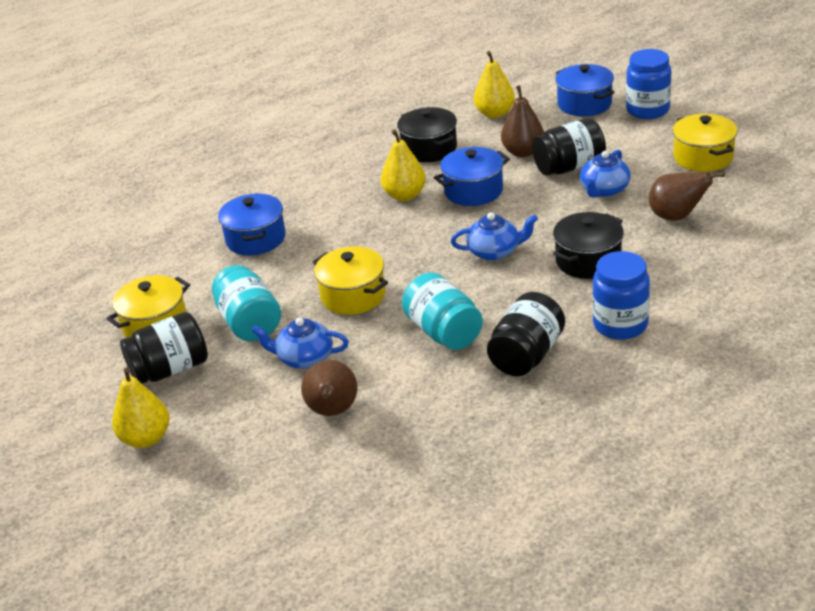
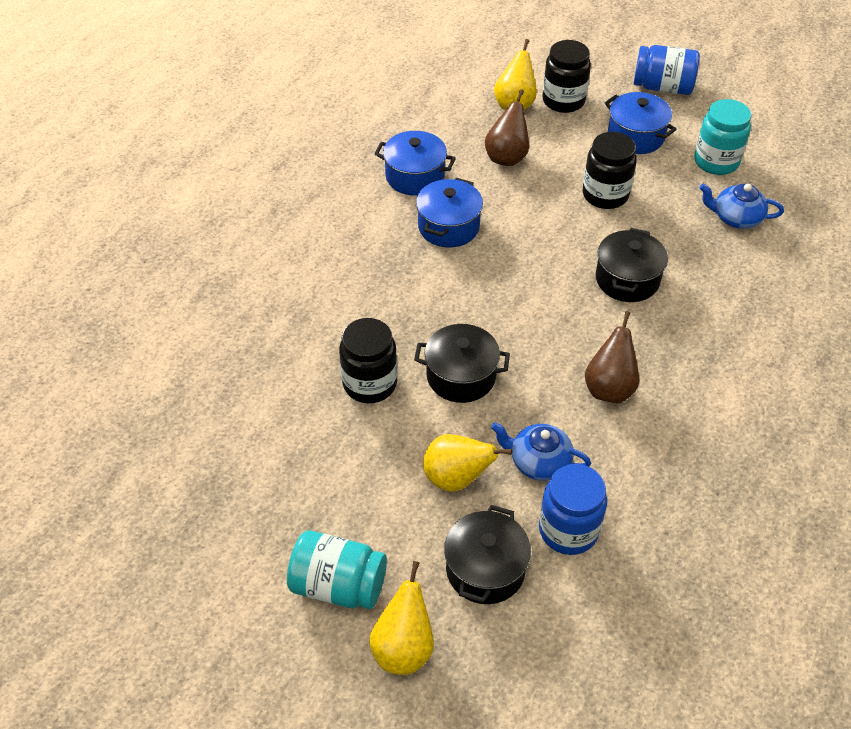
black pot: 2 -> 3
blue teapot: 3 -> 2
brown pear: 3 -> 2
yellow pot: 3 -> 0

